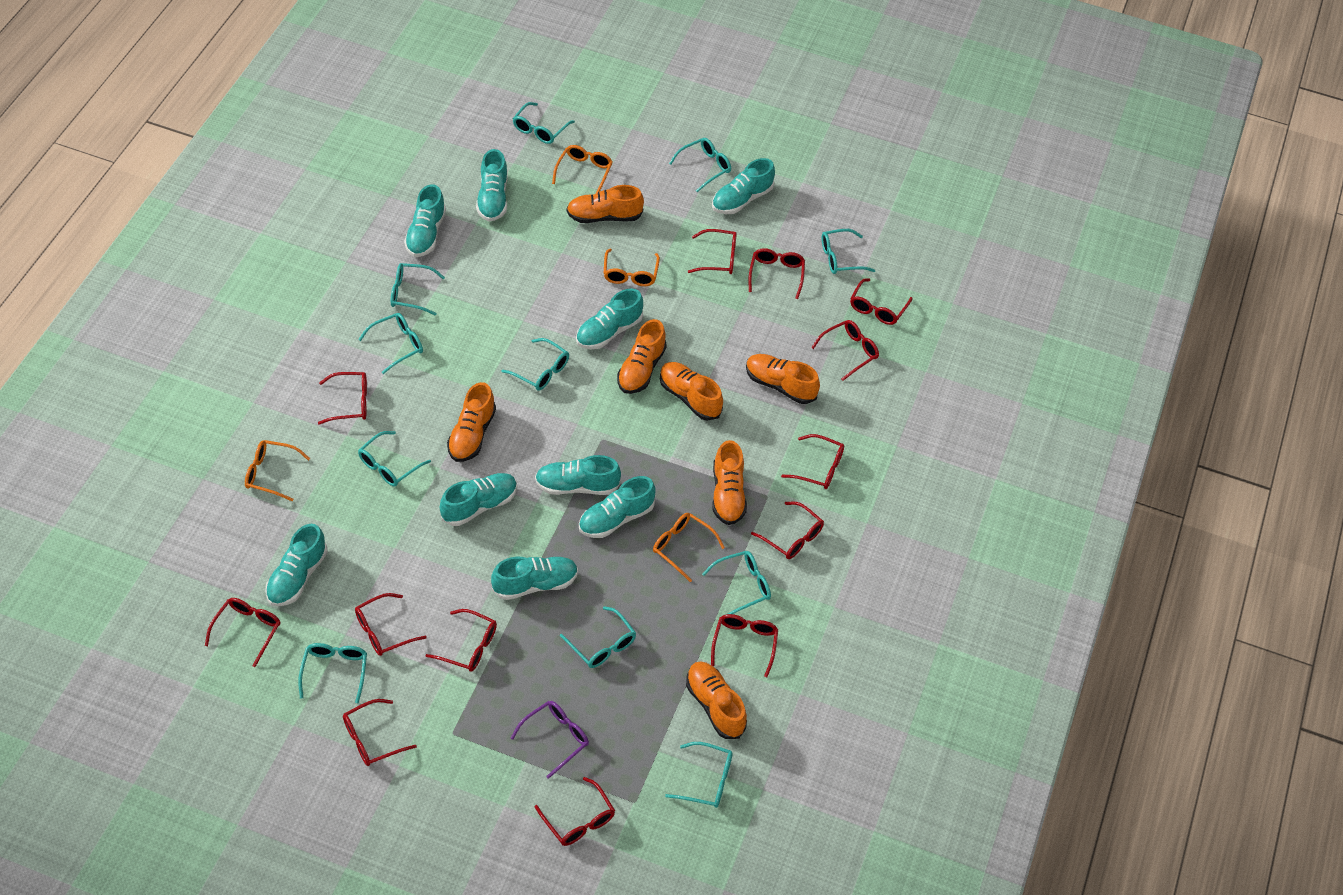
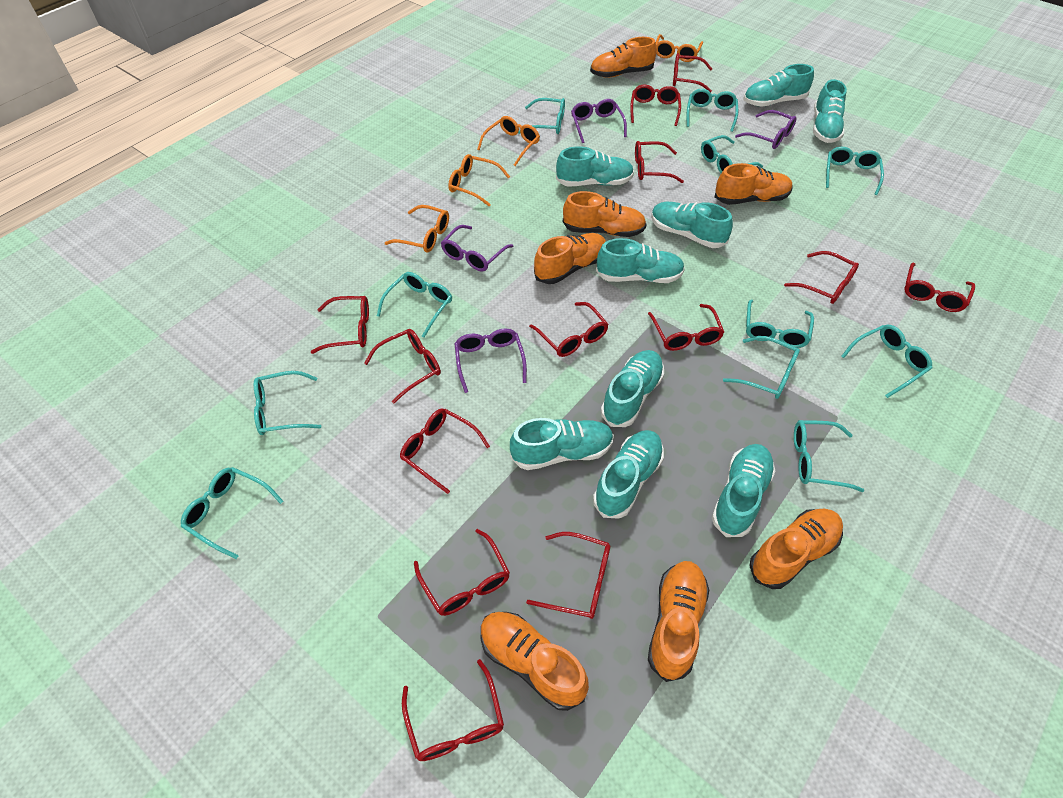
purple glasses: 1 -> 4

